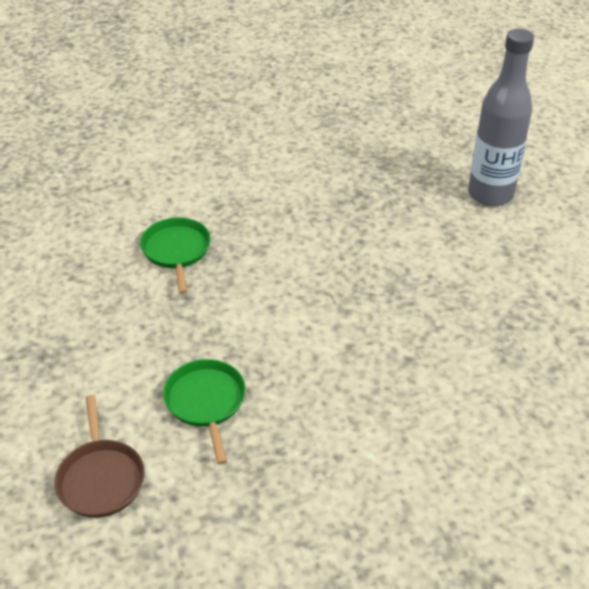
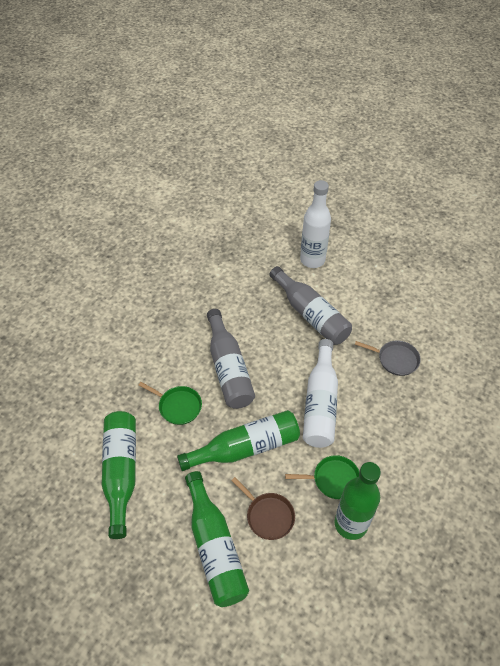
green bottle: 0 -> 4
grey bottle: 1 -> 2
grey pan: 0 -> 1
white bottle: 0 -> 2

